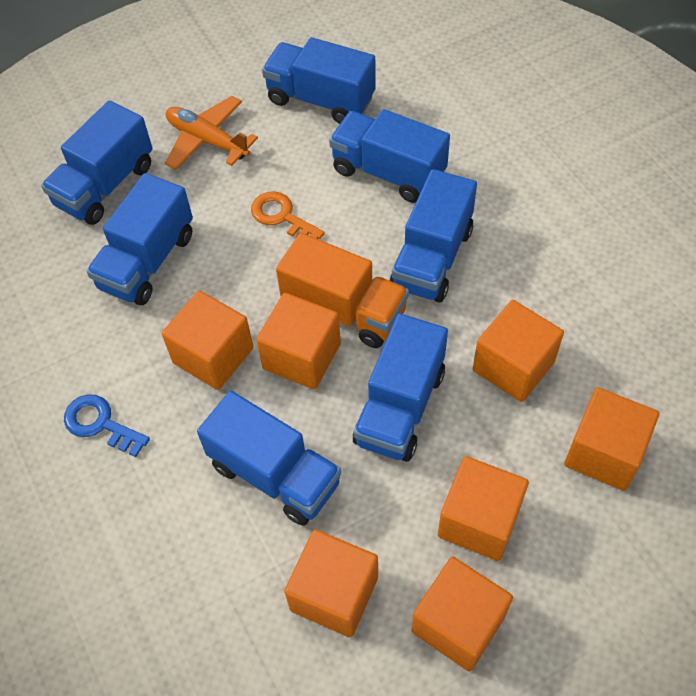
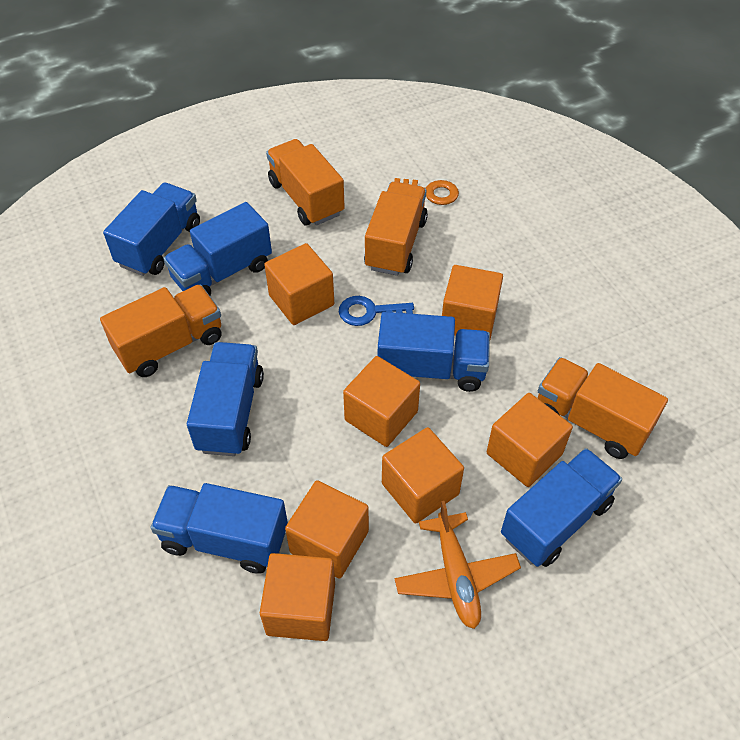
blue truck: 7 -> 6
orange truck: 1 -> 4

